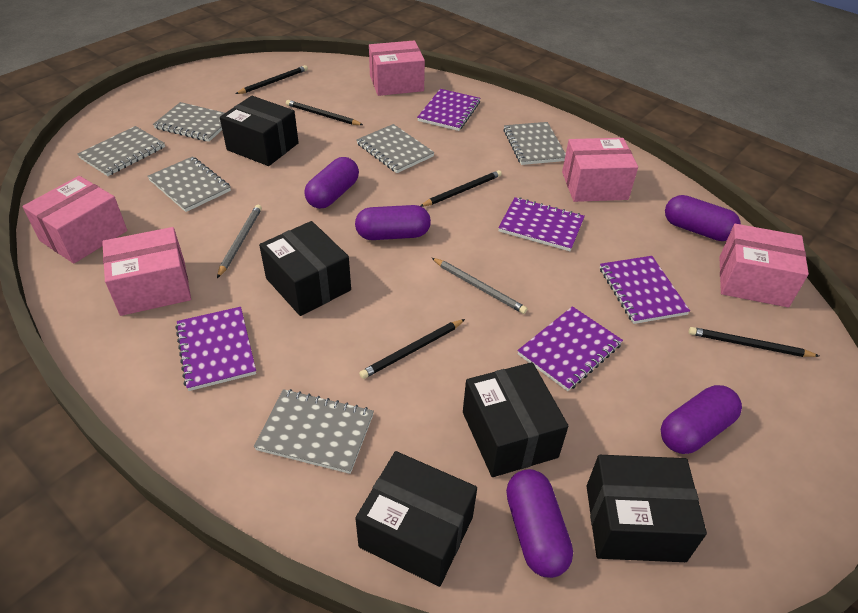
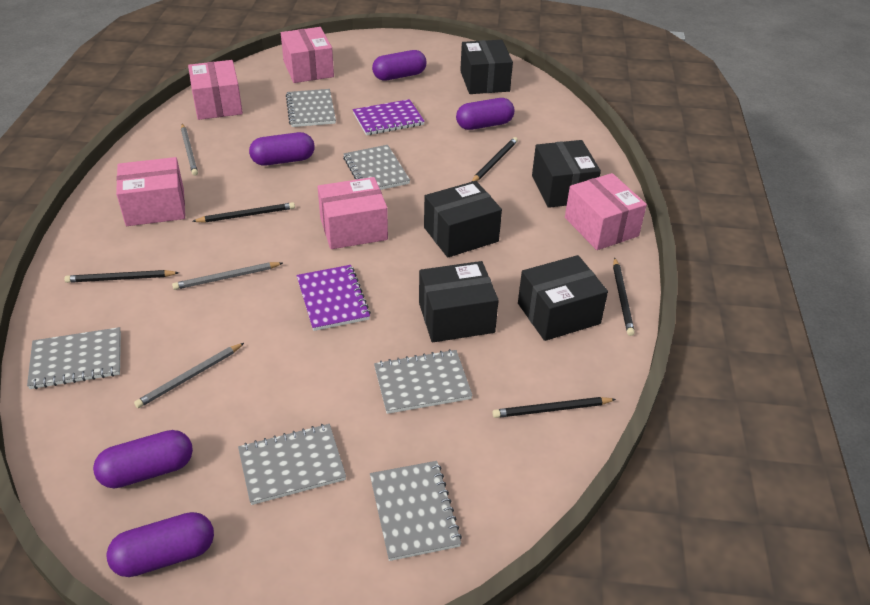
grey pencil: 2 -> 3
purple notebook: 5 -> 2

